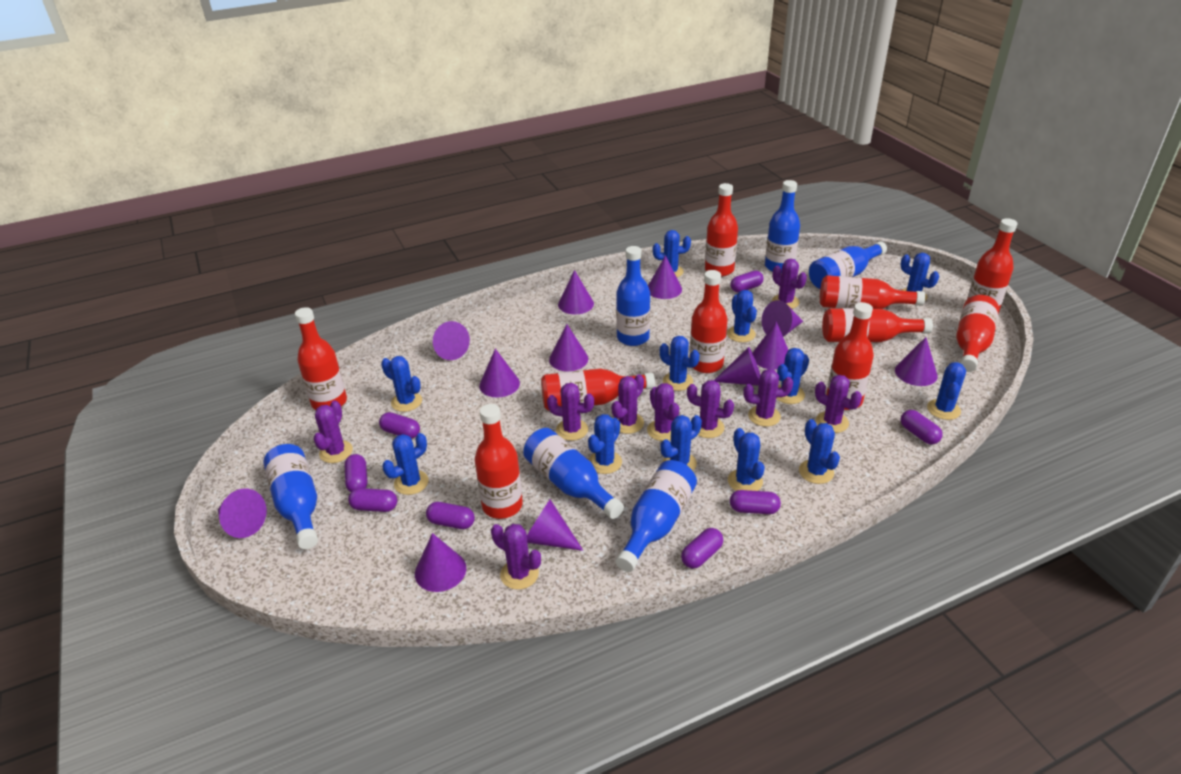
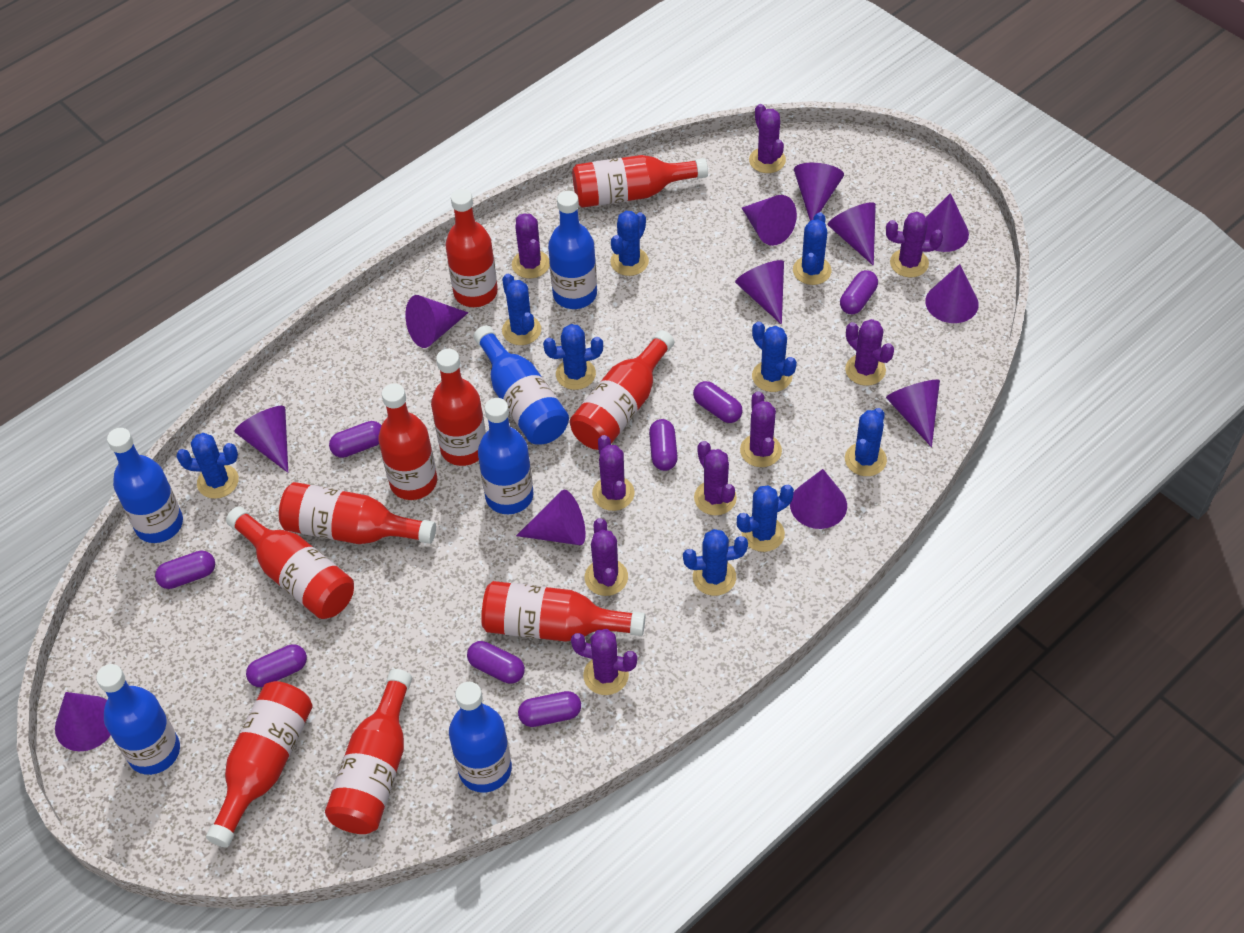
blue cactus: 12 -> 9

